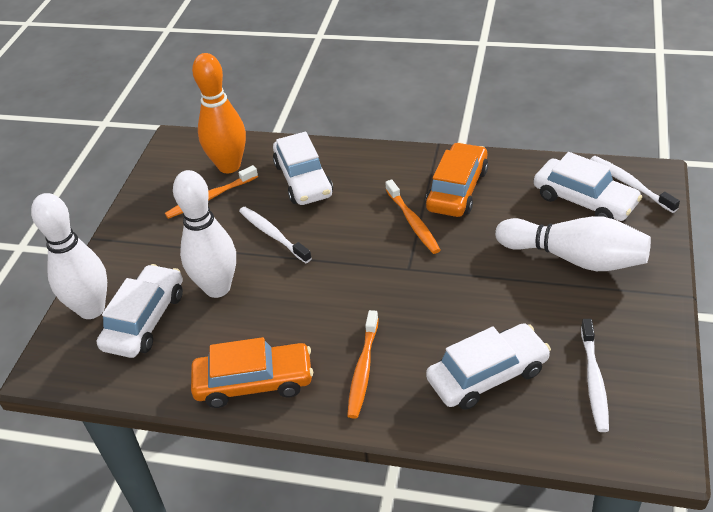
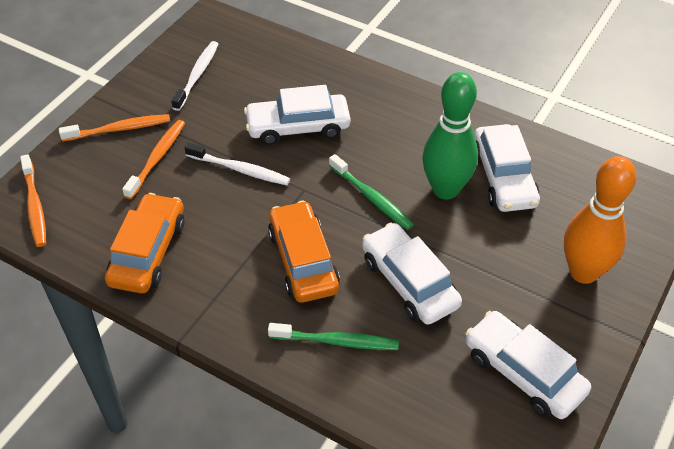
green bowling pin: 0 -> 1
green toothbrush: 0 -> 2
white bowling pin: 3 -> 0
white toothbrush: 3 -> 2

